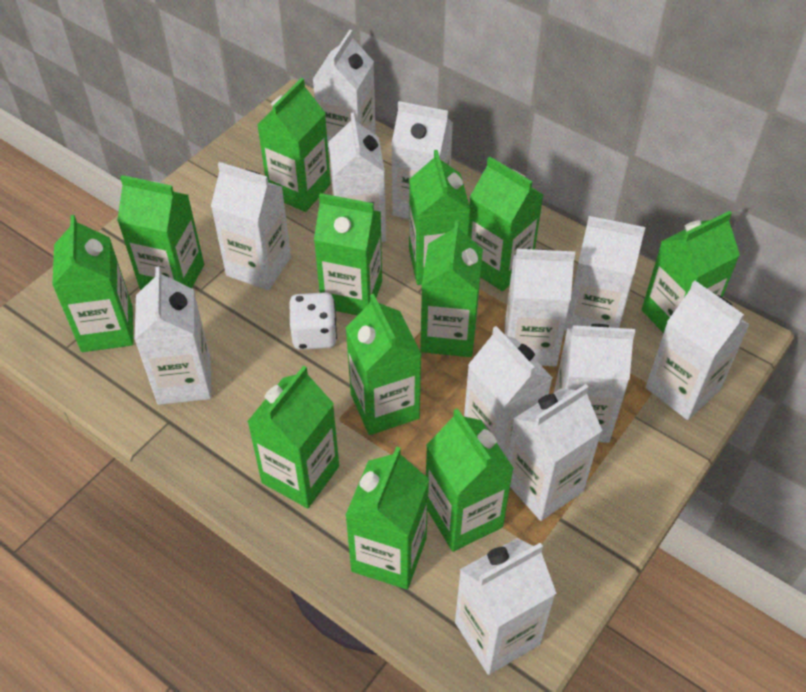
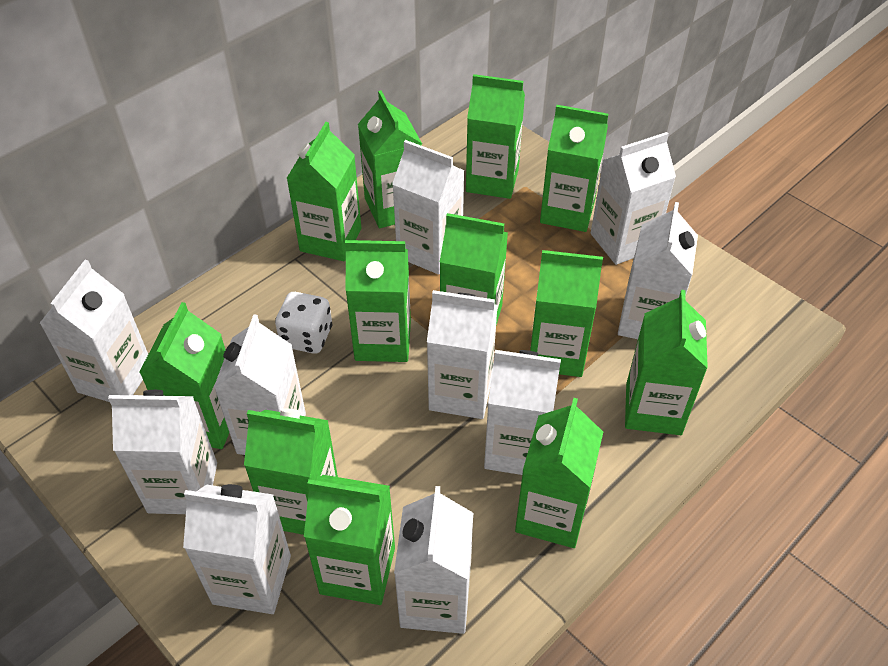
white carton: 12 -> 10

